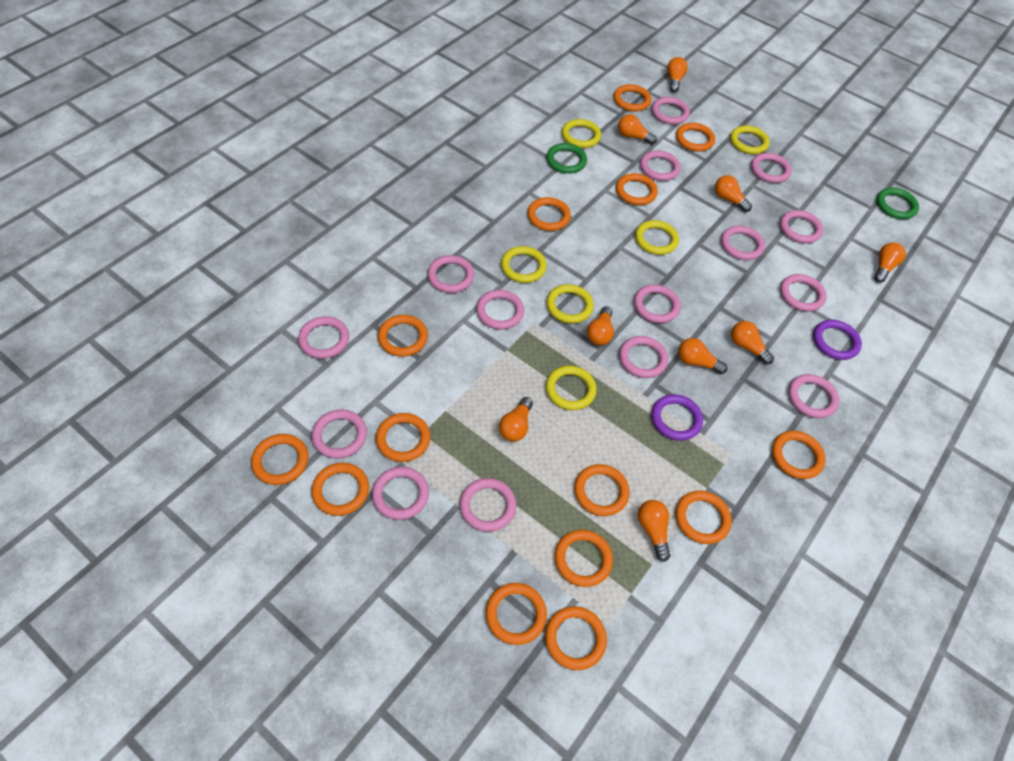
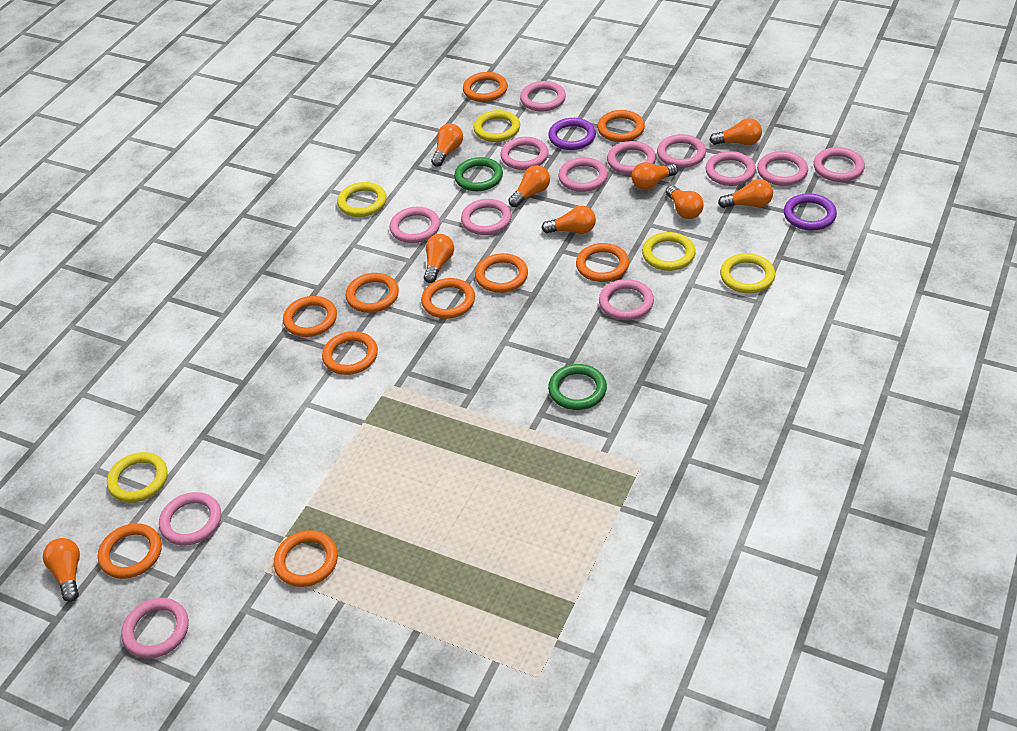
orange ring: 14 -> 10
pink ring: 15 -> 13
yellow ring: 6 -> 5

